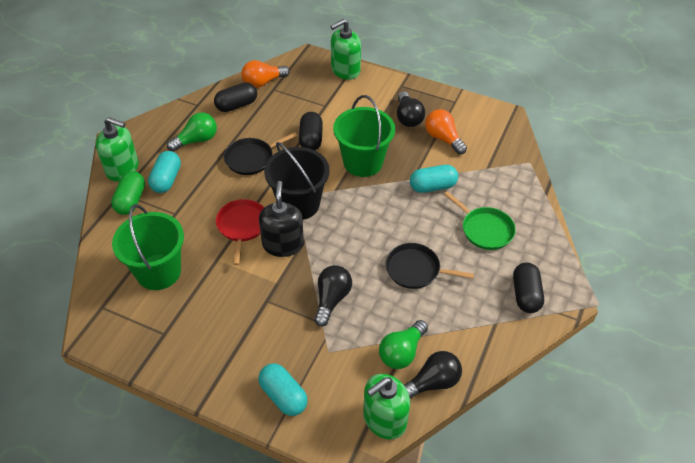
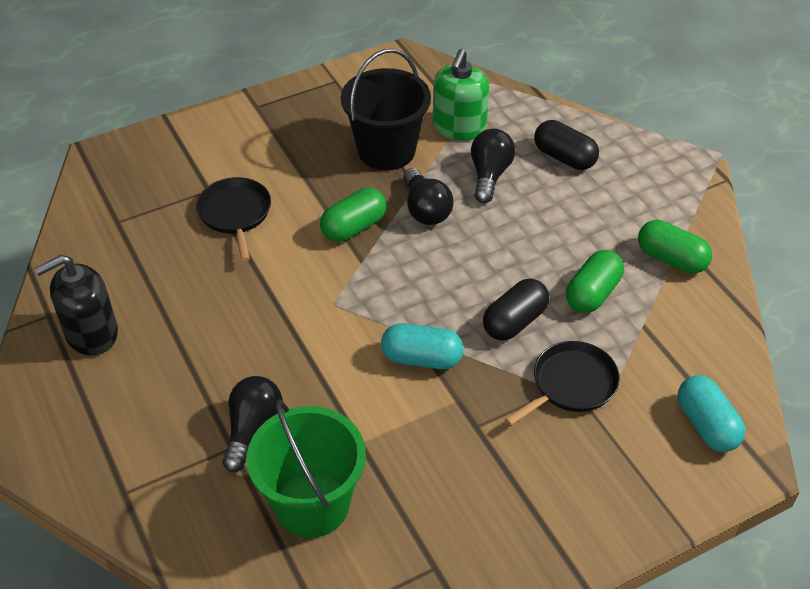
black capsule: 3 -> 2
green bucket: 2 -> 1
green capsule: 1 -> 3
green light bulb: 2 -> 0
green pan: 1 -> 0
green soap dispenser: 3 -> 1
orange light bulb: 2 -> 0
red pan: 1 -> 0
turquoise capsule: 3 -> 2

